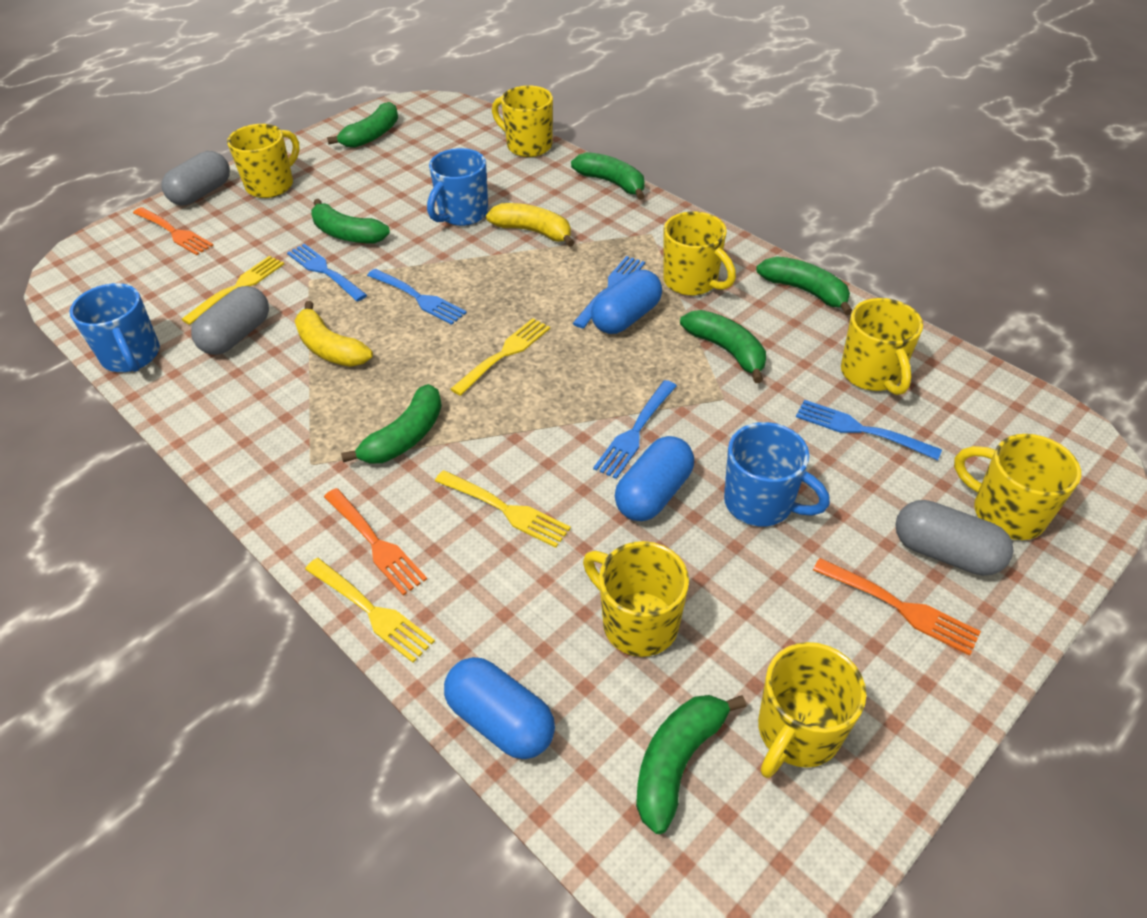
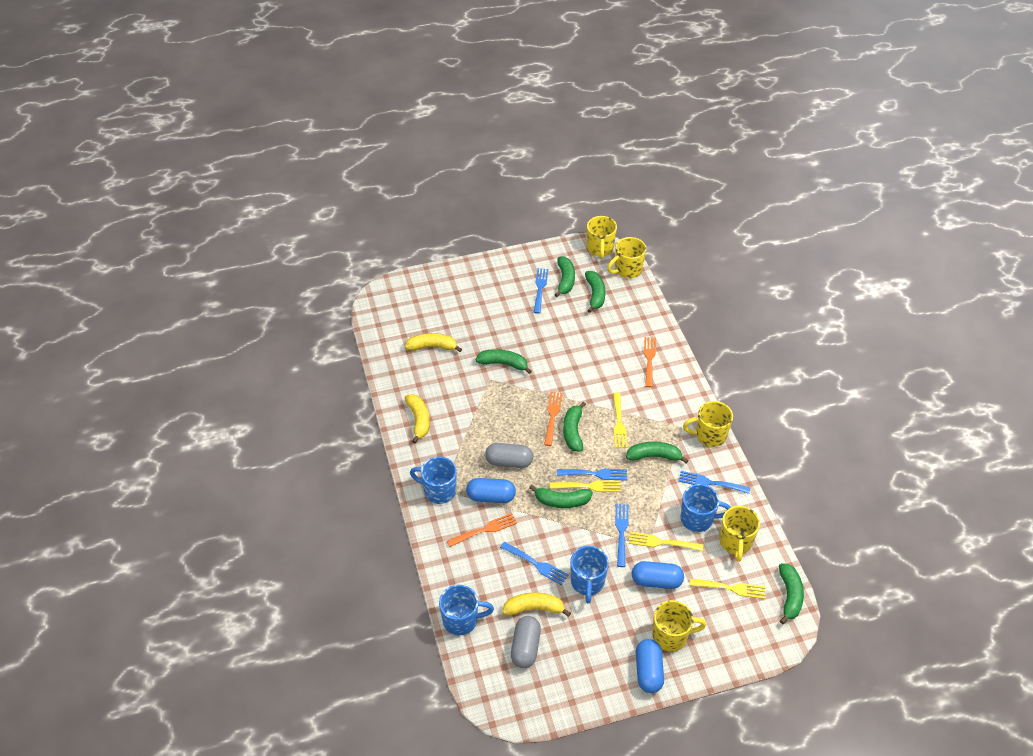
blue mug: 3 -> 4
grey capsule: 3 -> 2
yellow banana: 2 -> 3
yellow mug: 7 -> 5

